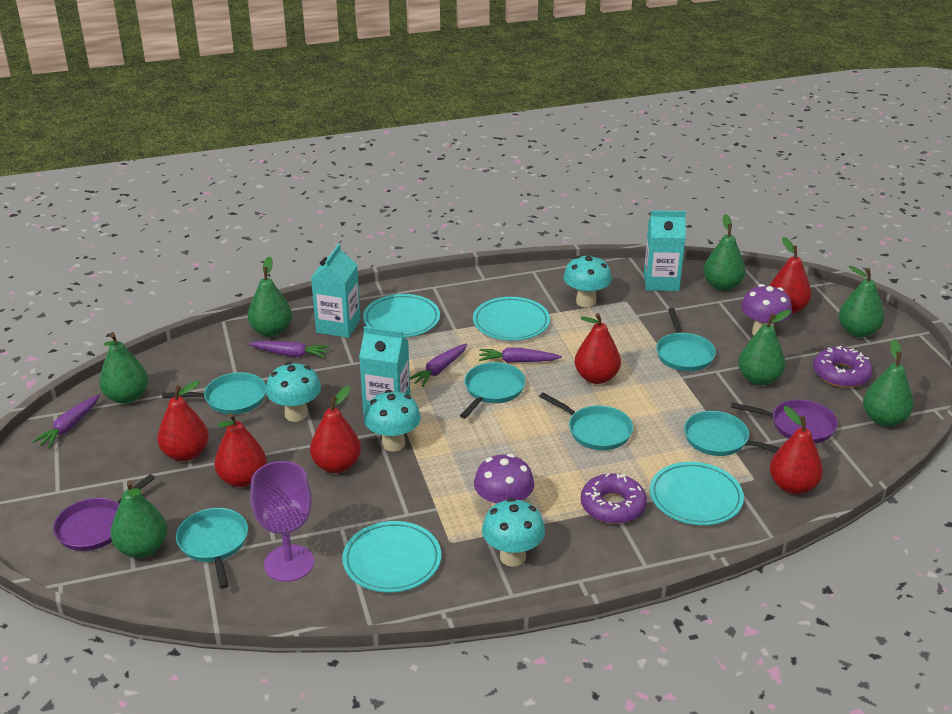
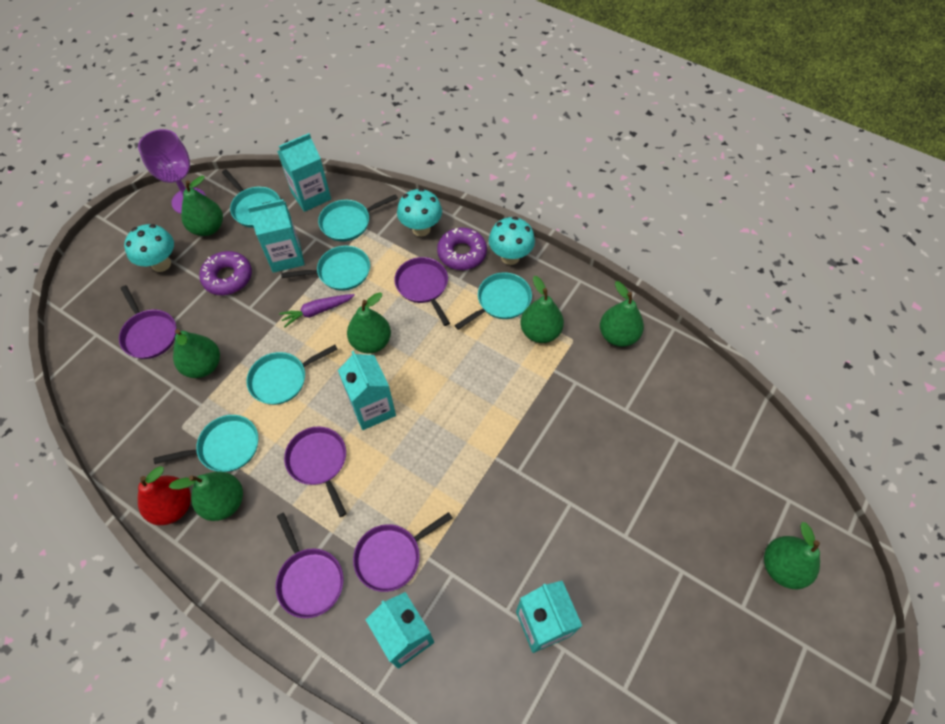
purple carrot: 4 -> 1
purple mushroom: 2 -> 0
purple pan: 2 -> 5
red pear: 6 -> 1
turquoise carton: 3 -> 5
turquoise mushroom: 4 -> 3
turquoise plate: 4 -> 0

